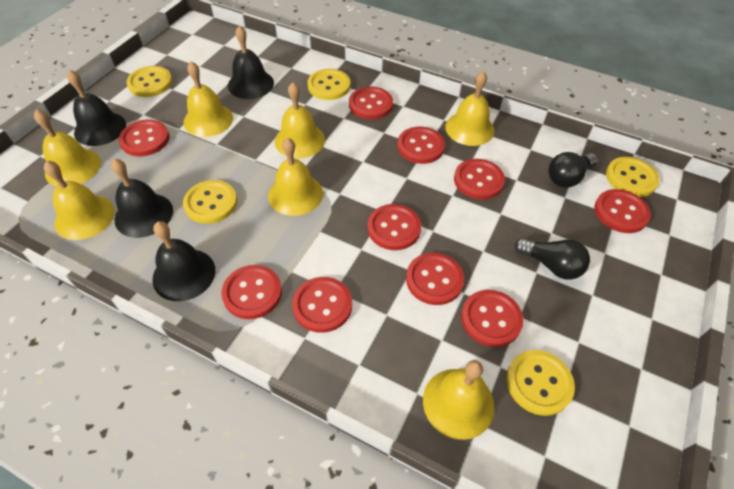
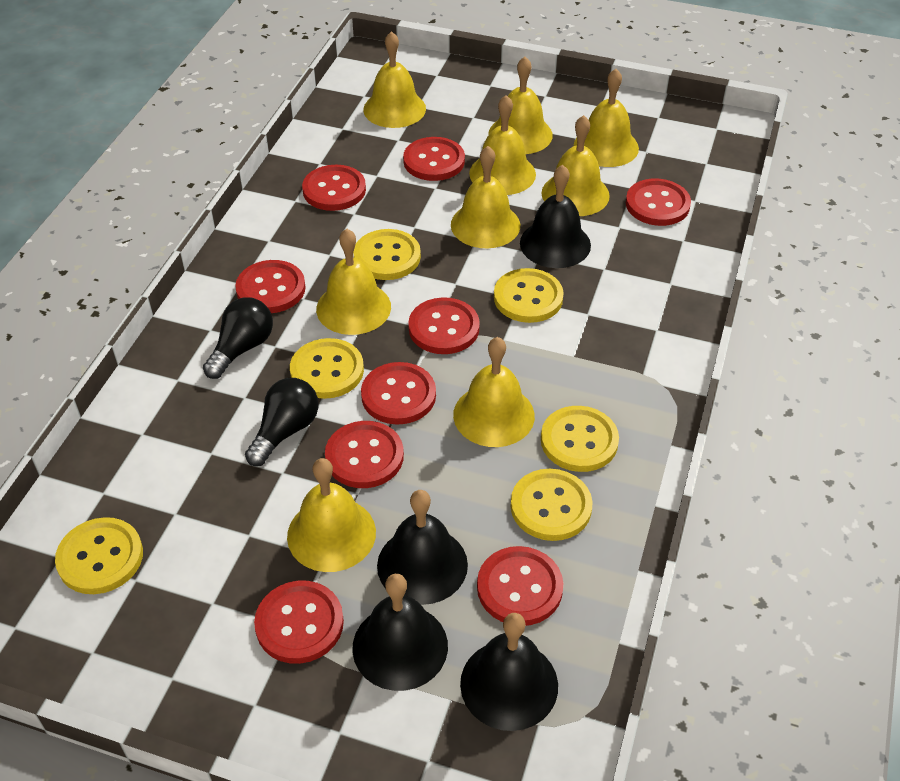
red button: 10 -> 9
yellow bell: 7 -> 9
yellow button: 5 -> 6

